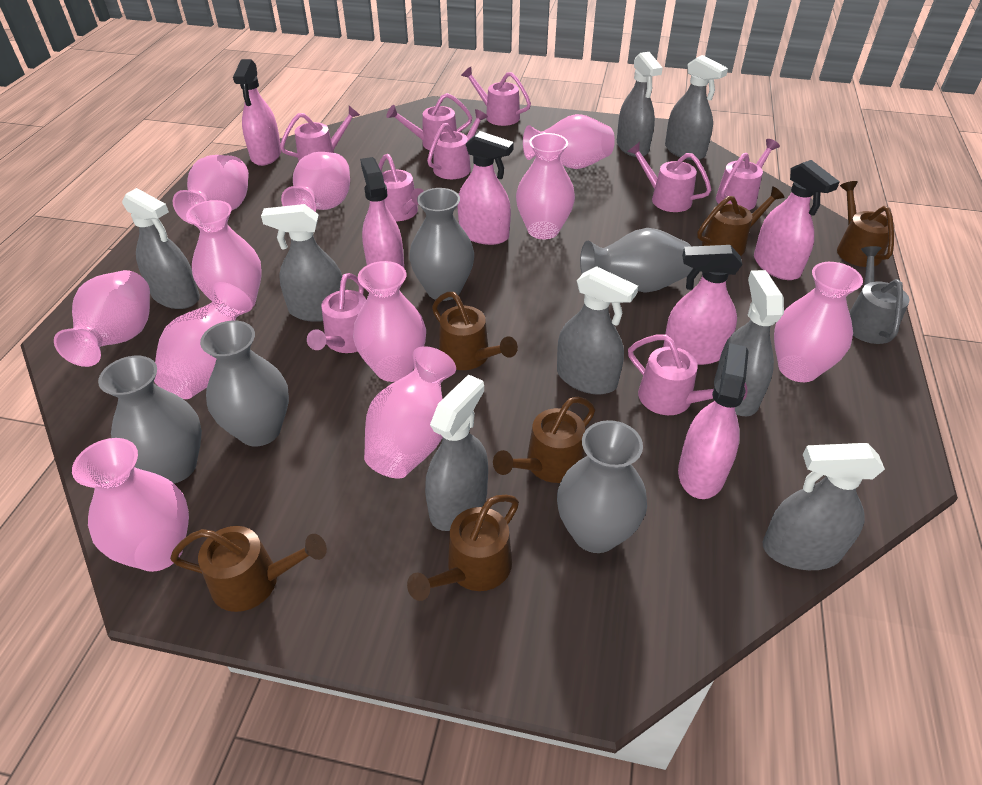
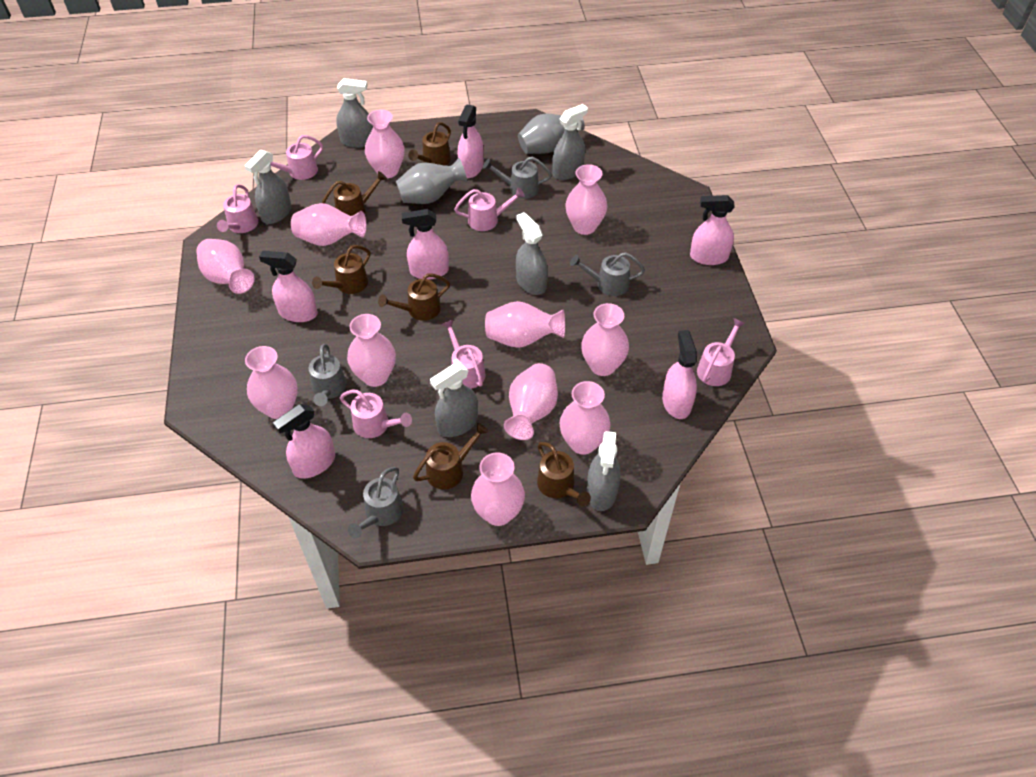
grey spray bottle: 8 -> 6
grey vase: 5 -> 2
grey watering can: 1 -> 4
pink watering can: 9 -> 6

